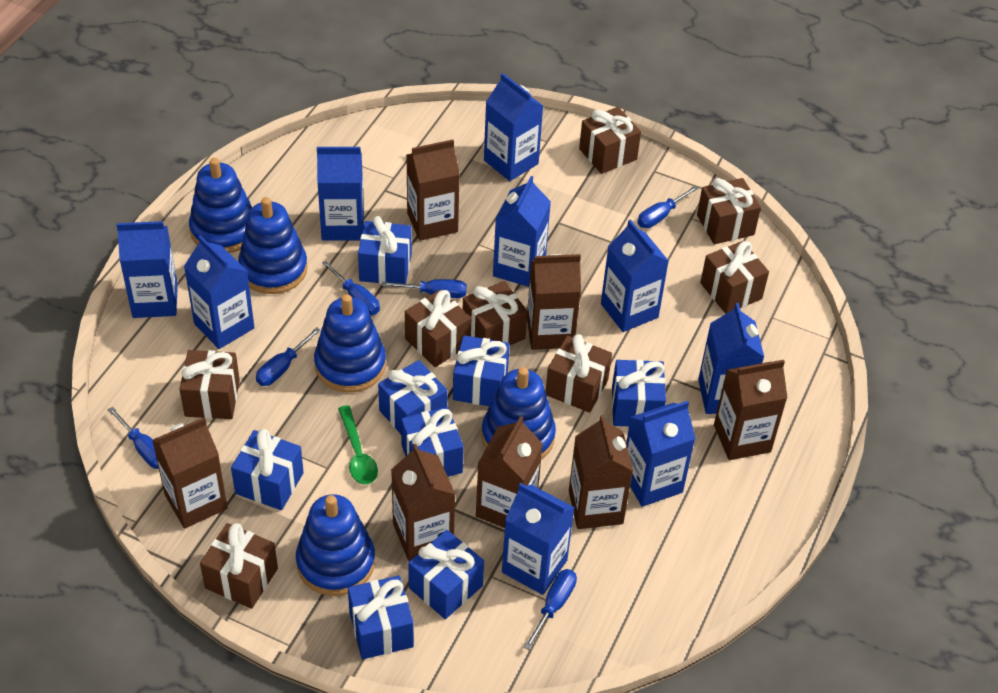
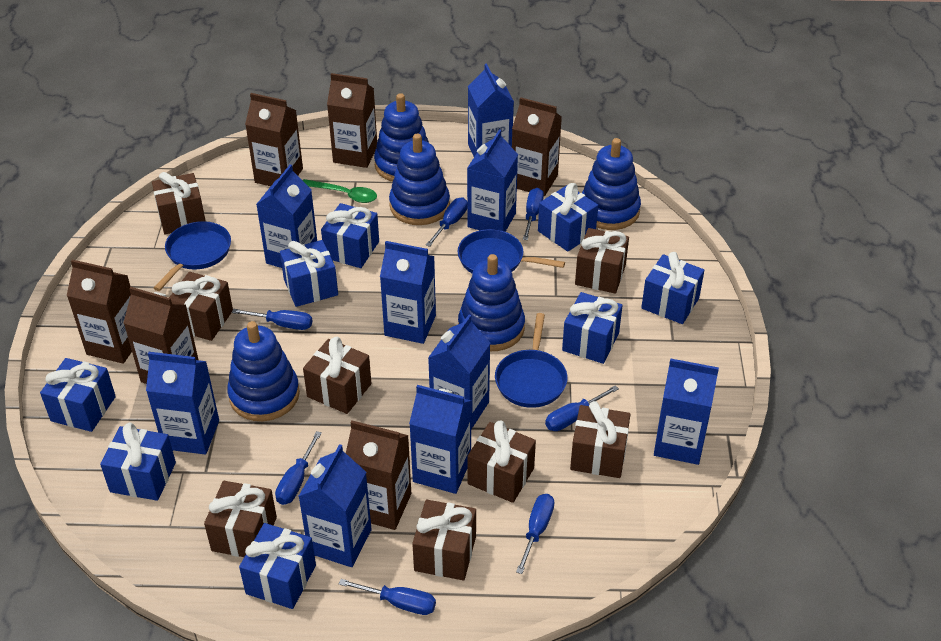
blue pan: 0 -> 3
blue screwdriver: 6 -> 7
brown carton: 7 -> 6

